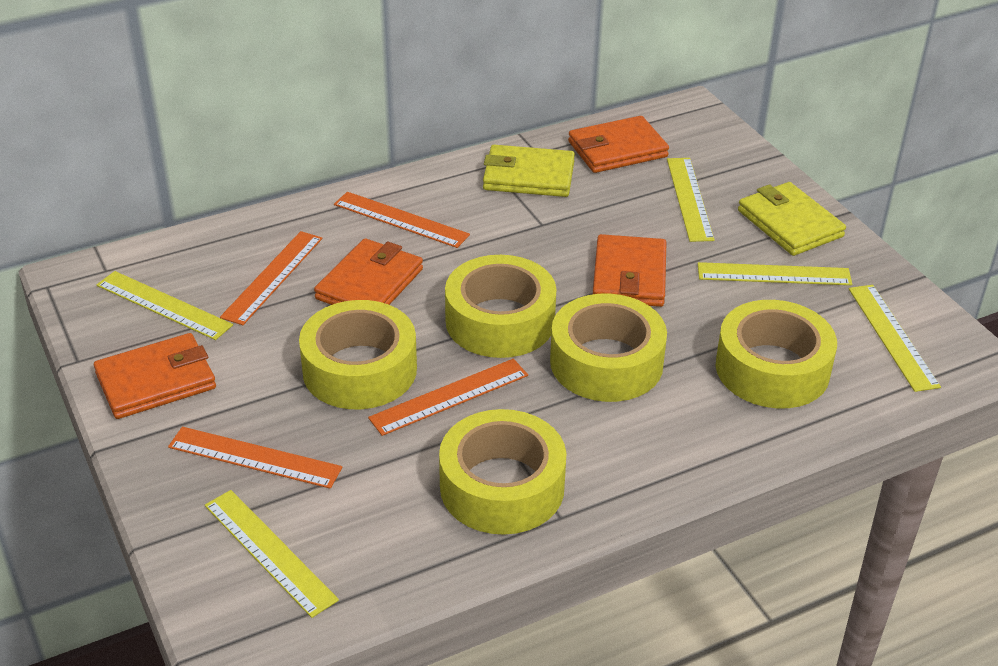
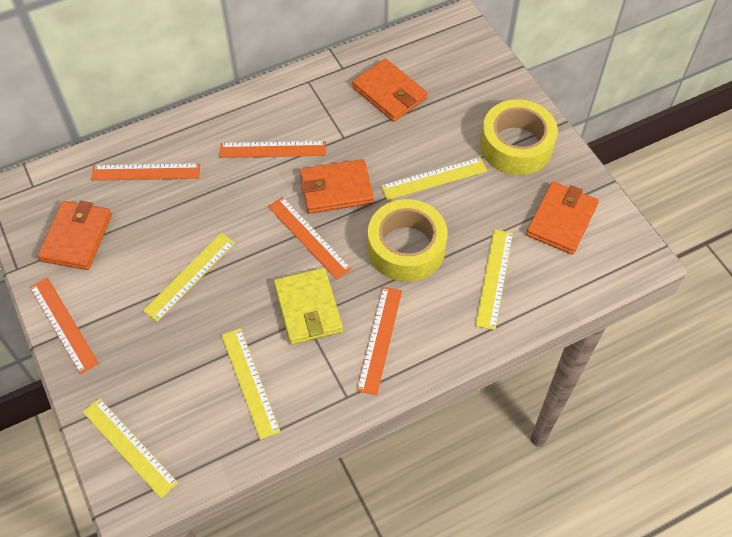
orange ruler: 4 -> 5
yellow tape: 5 -> 2
yellow wallet: 2 -> 1

